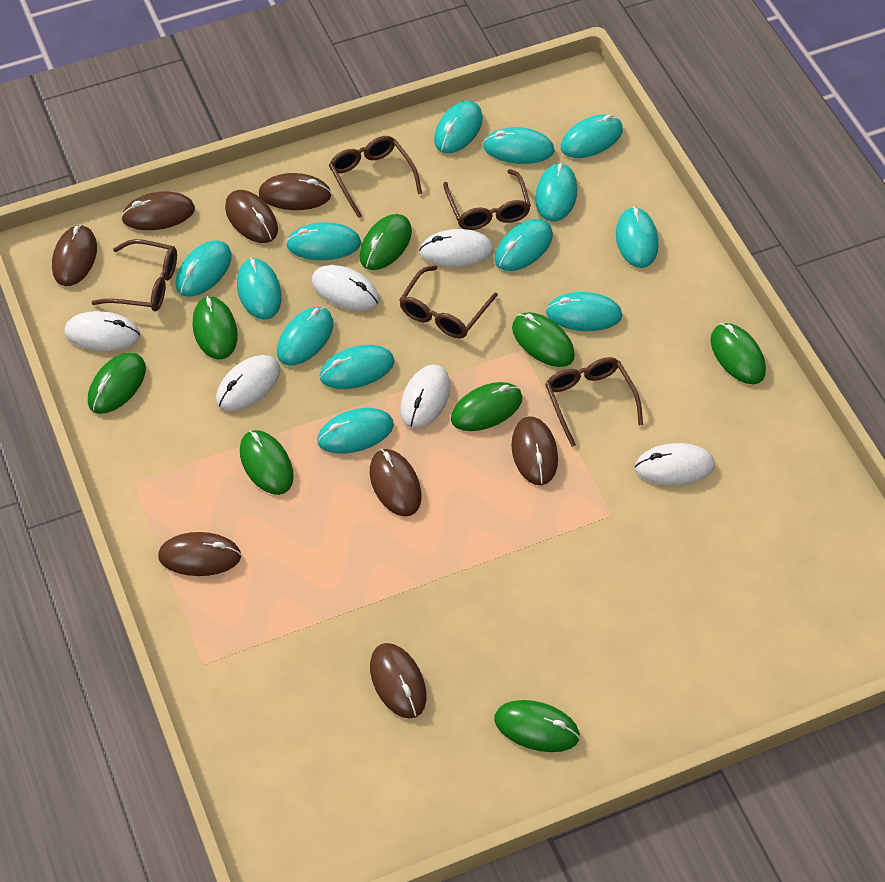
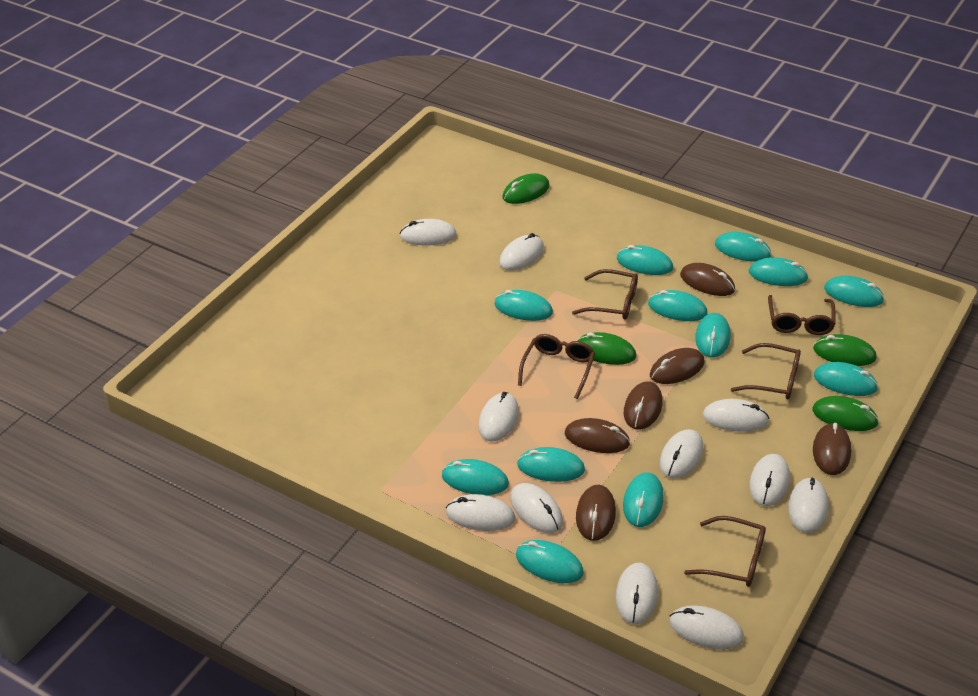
brown mouse: 8 -> 6
green mouse: 8 -> 4
turquoise mouse: 13 -> 12
white mouse: 6 -> 11

